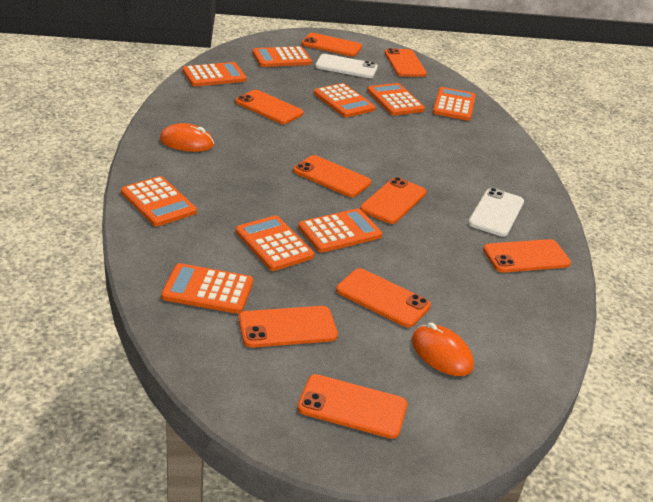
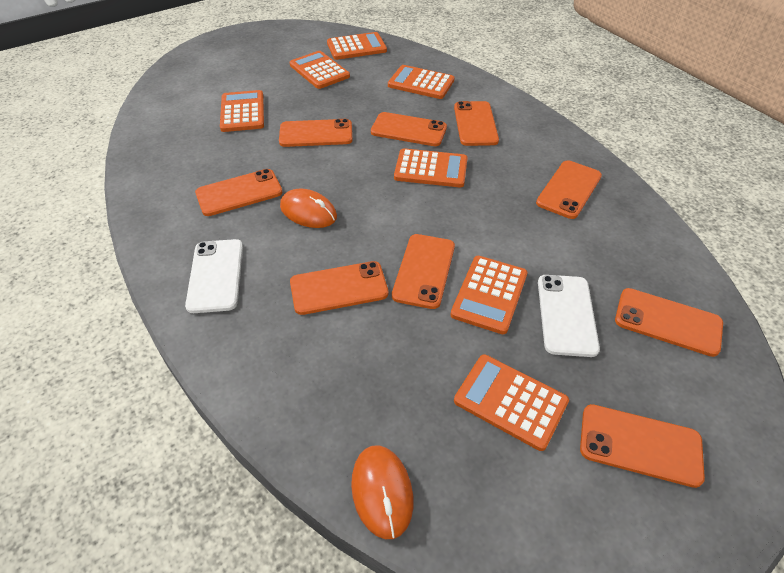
orange calculator: 9 -> 7

